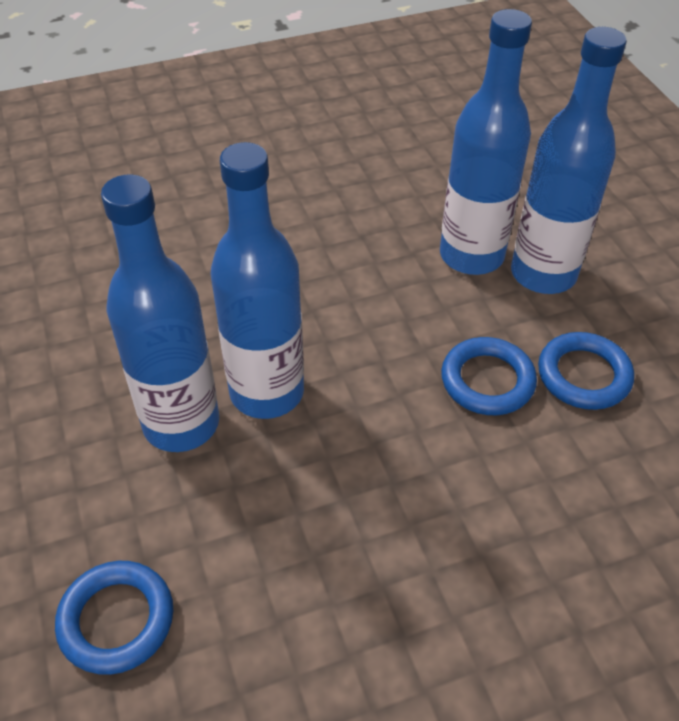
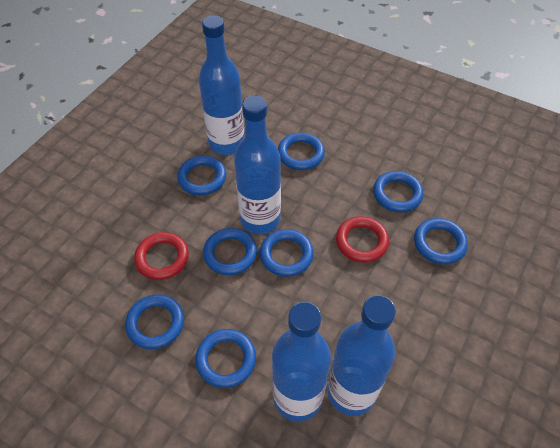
blue ring: 3 -> 8
red ring: 0 -> 2

